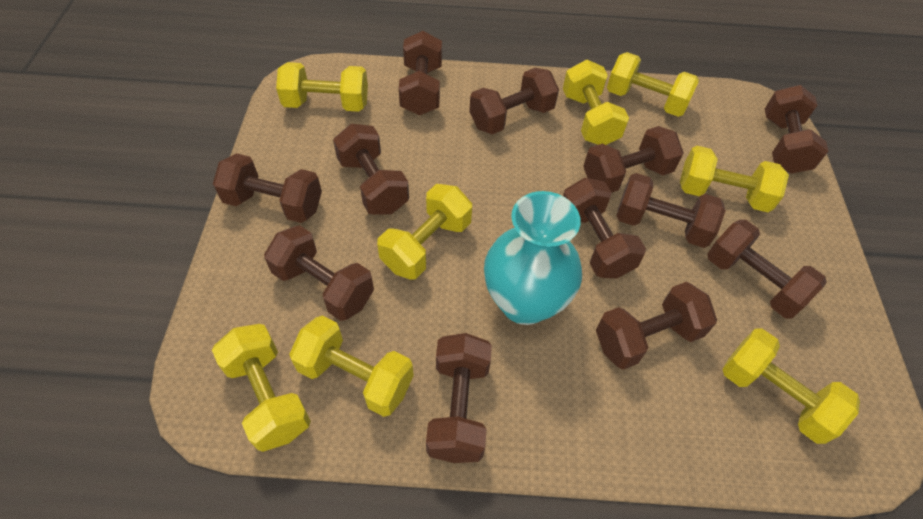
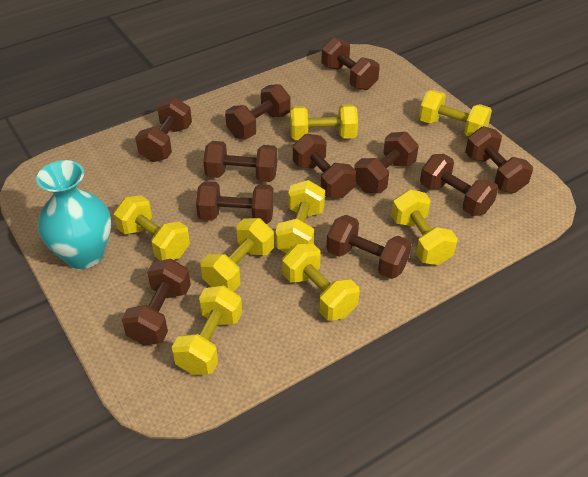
brown dumbbell: 12 -> 11

